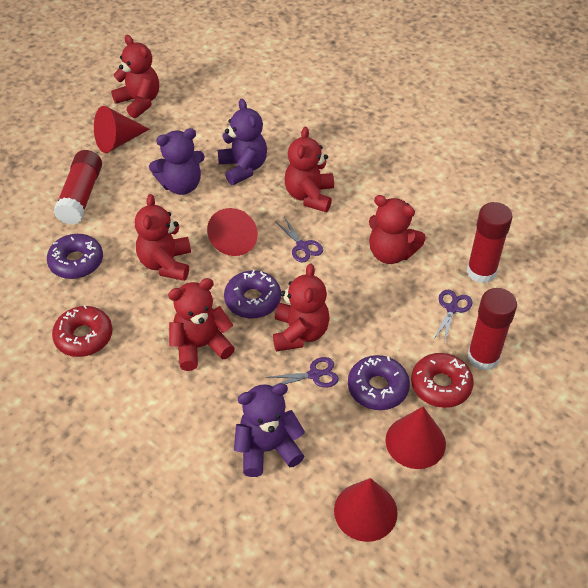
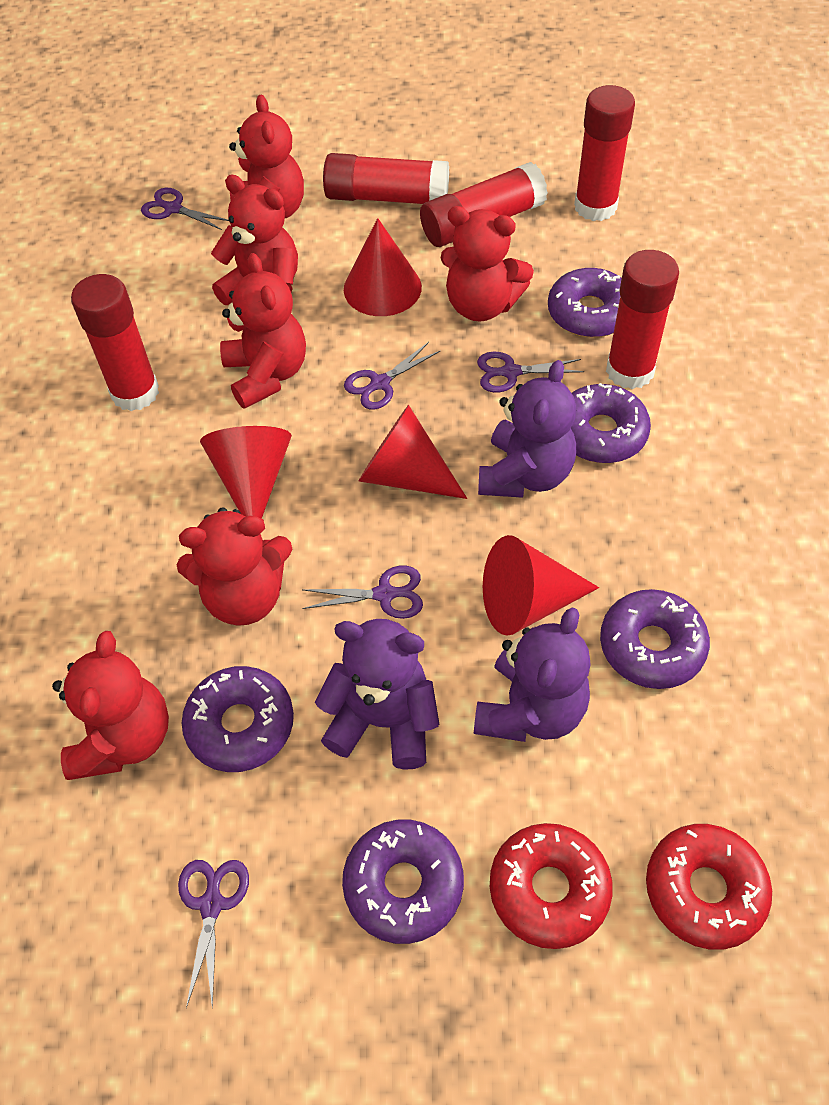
purple donut: 3 -> 5
purple scissors: 3 -> 5
red glue stick: 3 -> 5

